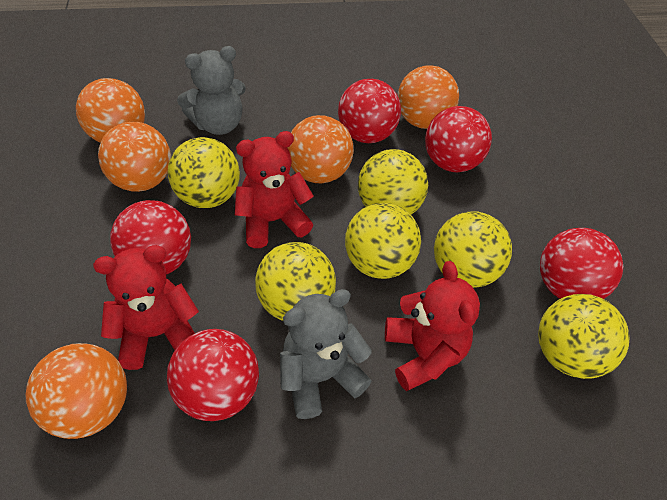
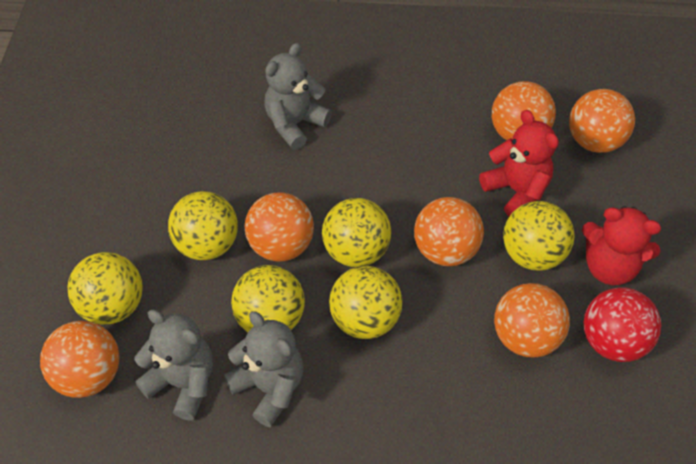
grey teddy bear: 2 -> 3
orange ball: 5 -> 6
red ball: 5 -> 1
red teddy bear: 3 -> 2

